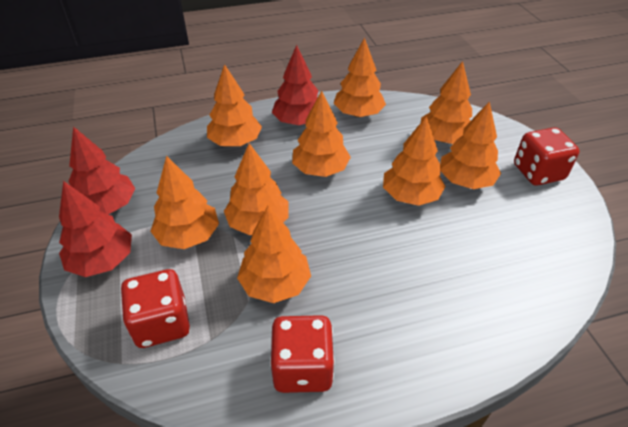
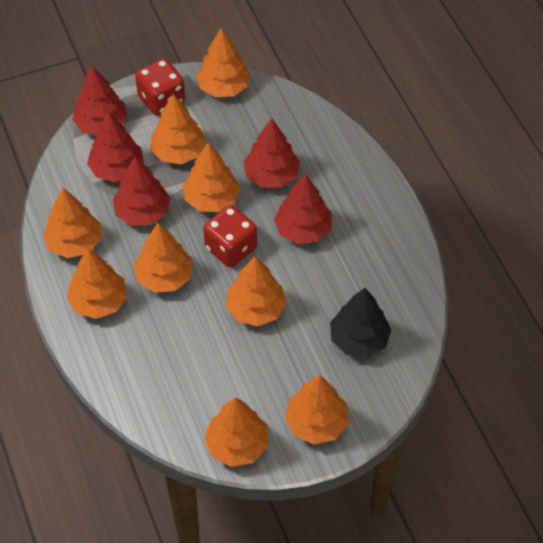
black tree: 0 -> 1
red dice: 3 -> 2
red tree: 3 -> 5

